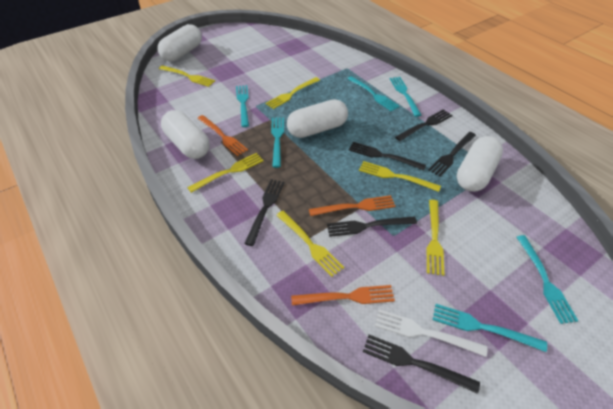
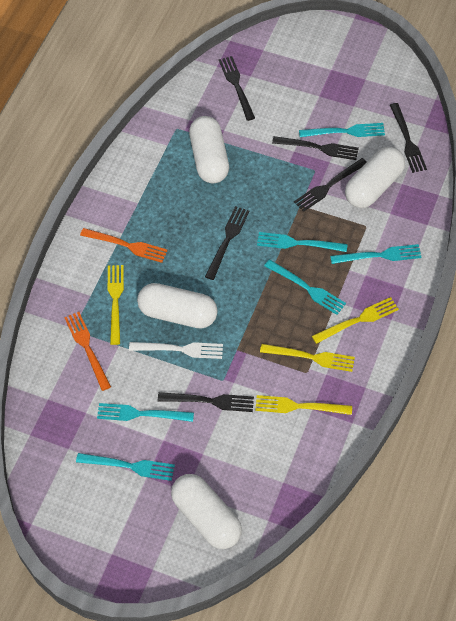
orange fork: 3 -> 2
yellow fork: 6 -> 4

